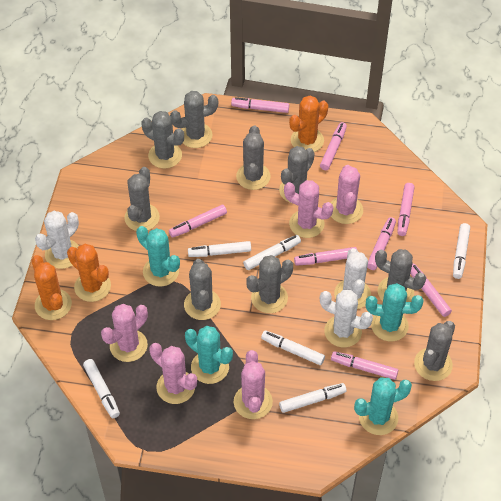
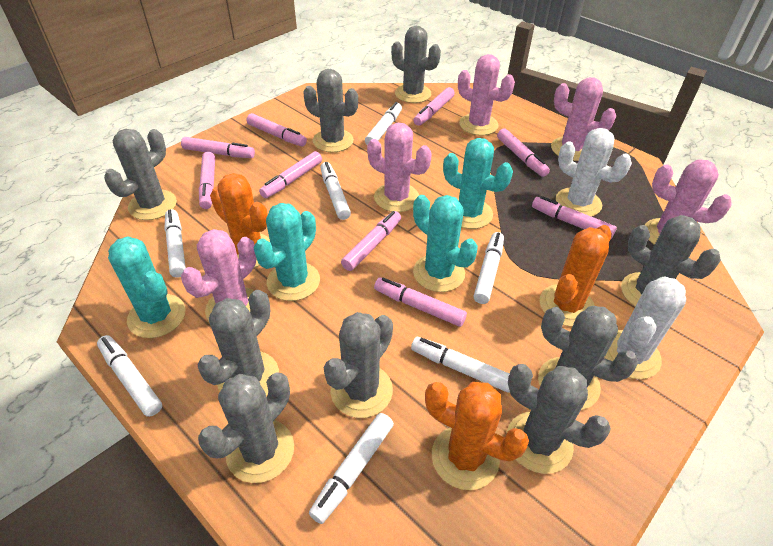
pink marker: 8 -> 9
white cactus: 3 -> 2
white marker: 6 -> 7

